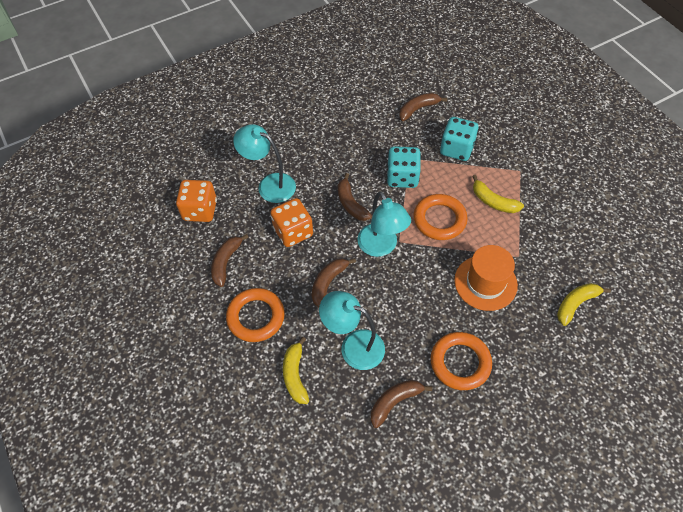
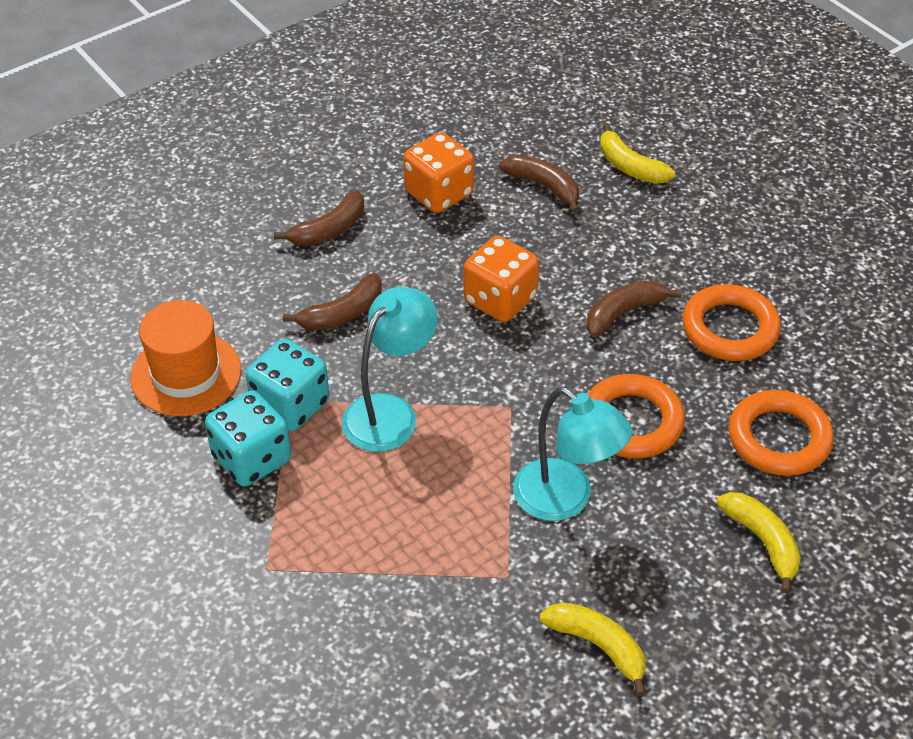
brown banana: 5 -> 4
turquoise lamp: 3 -> 2

